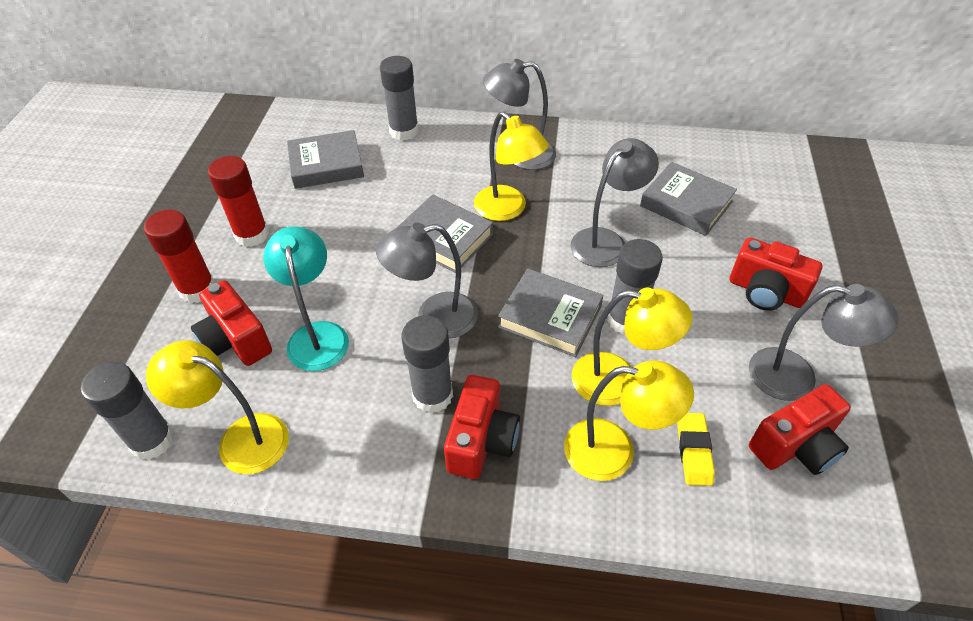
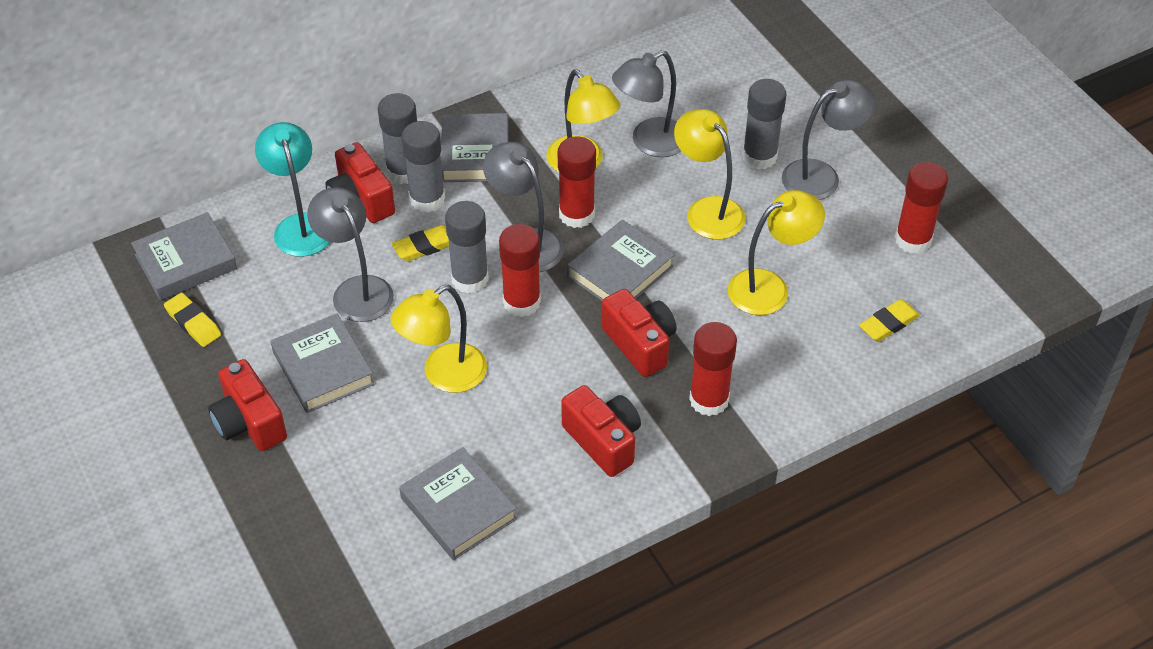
grey book: 4 -> 5
red glue stick: 2 -> 4
yellow eraser: 1 -> 3

